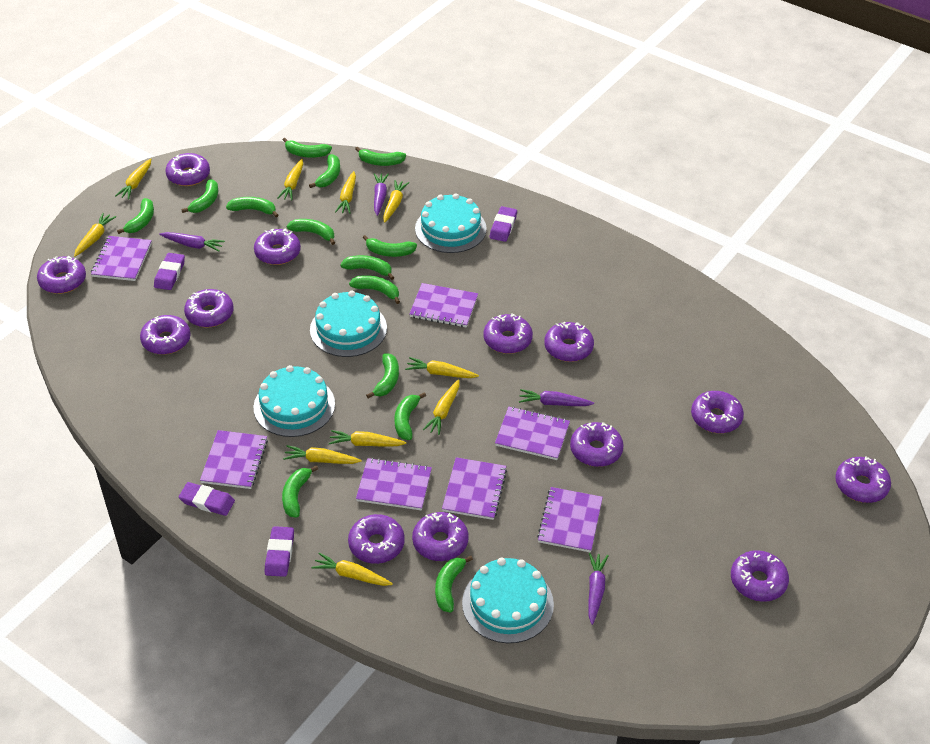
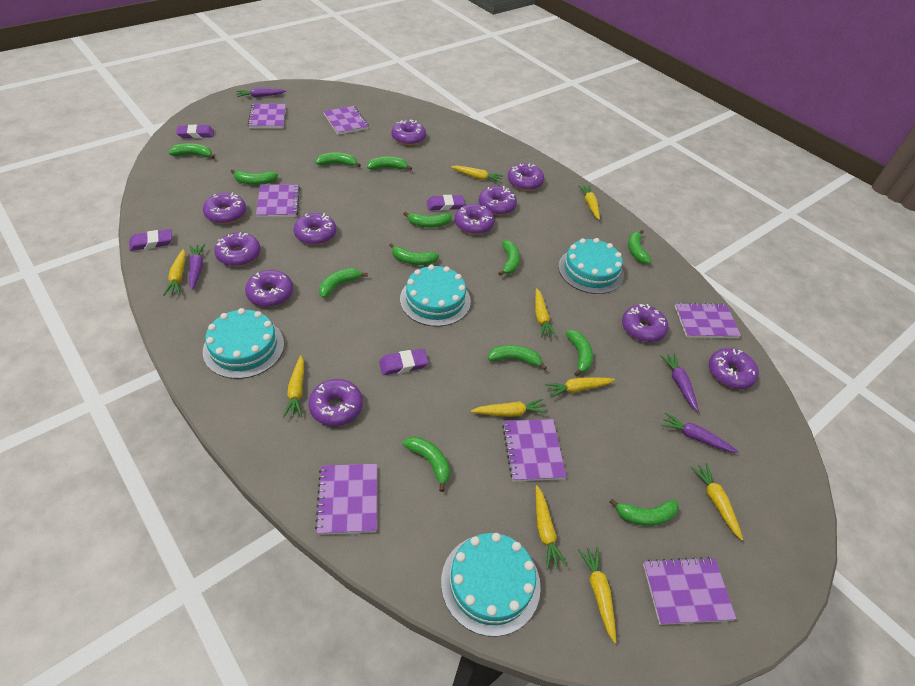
green banana: 14 -> 13
purple donut: 13 -> 11

